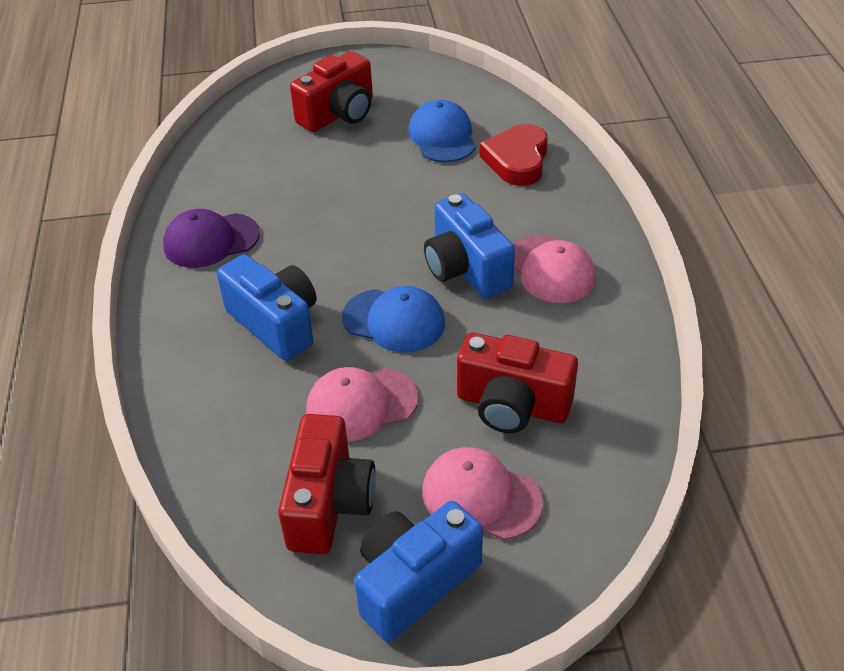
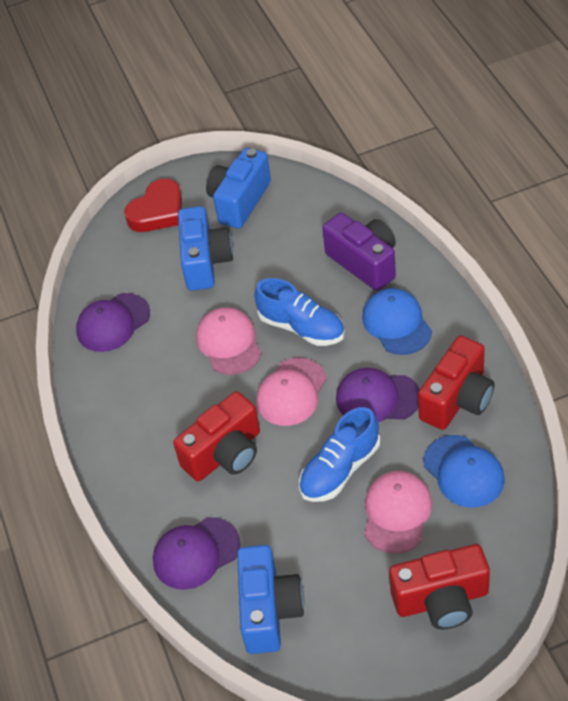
blue shoe: 0 -> 2
purple camera: 0 -> 1
purple cap: 1 -> 3

